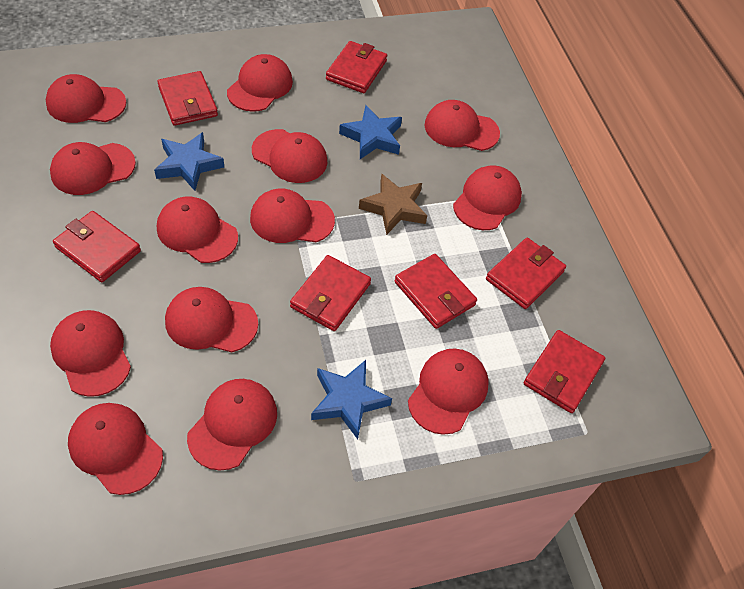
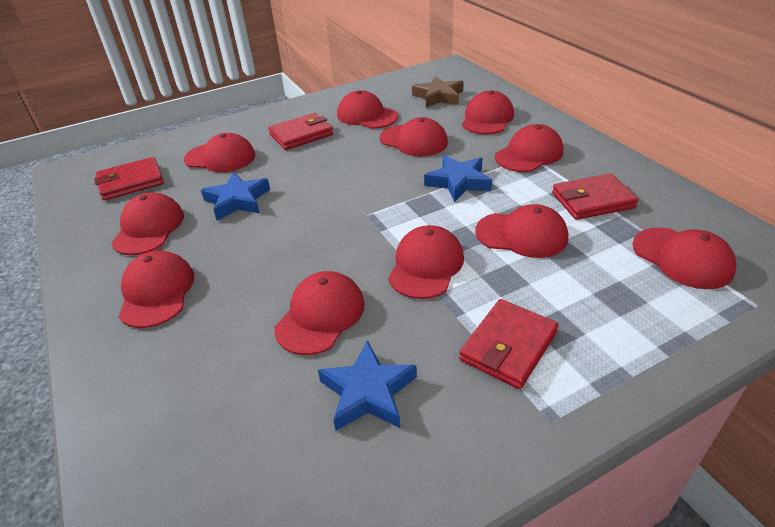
red cap: 13 -> 11
red wallet: 7 -> 4

